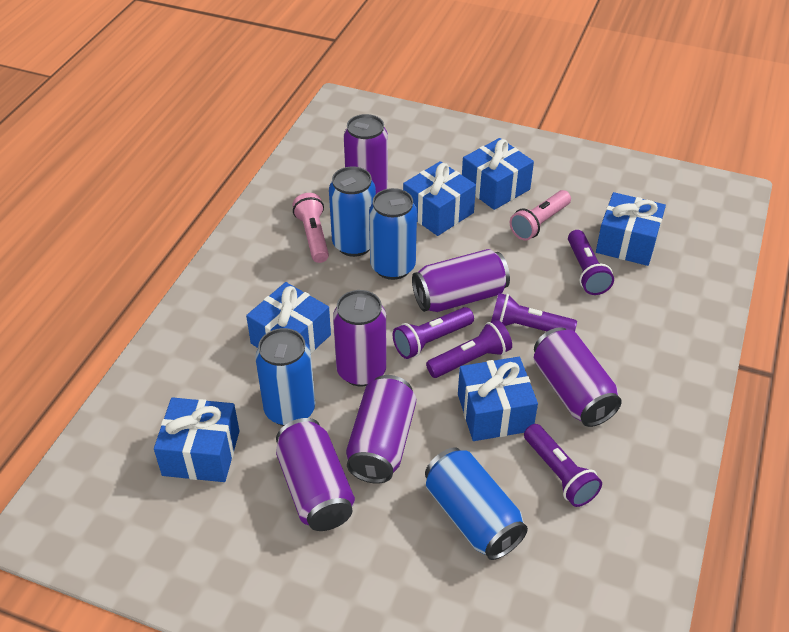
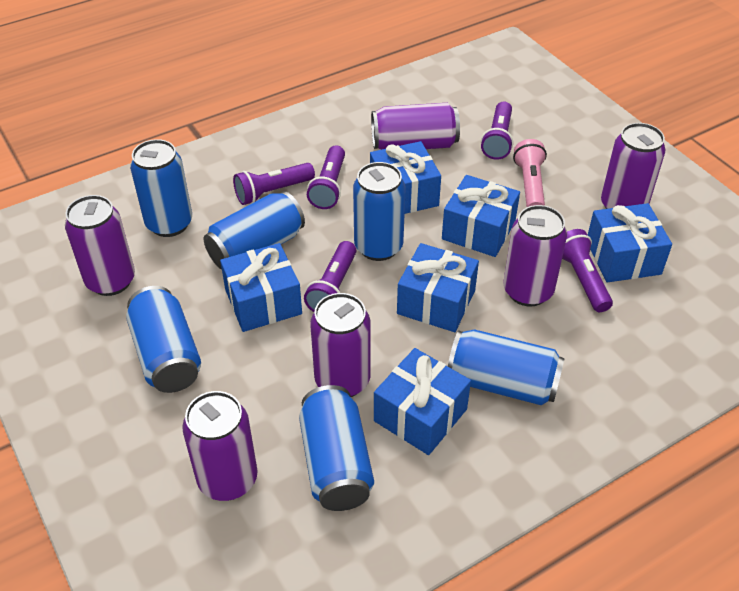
blue can: 4 -> 6
pink flashlight: 2 -> 1

